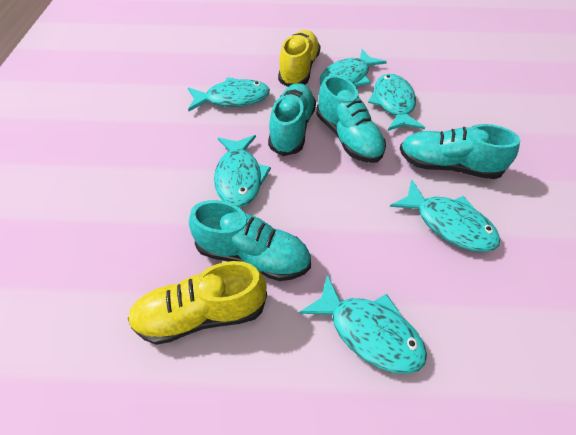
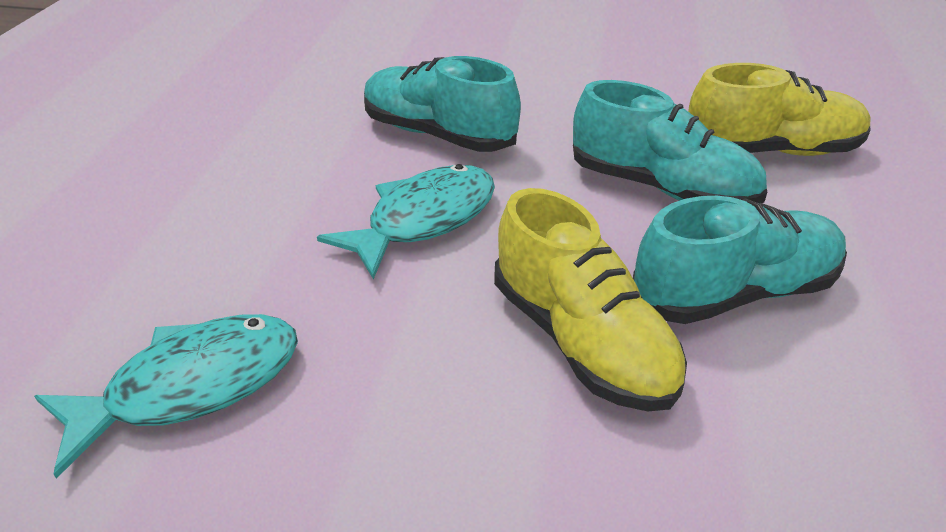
turquoise fish: 6 -> 2
turquoise shoe: 4 -> 3

